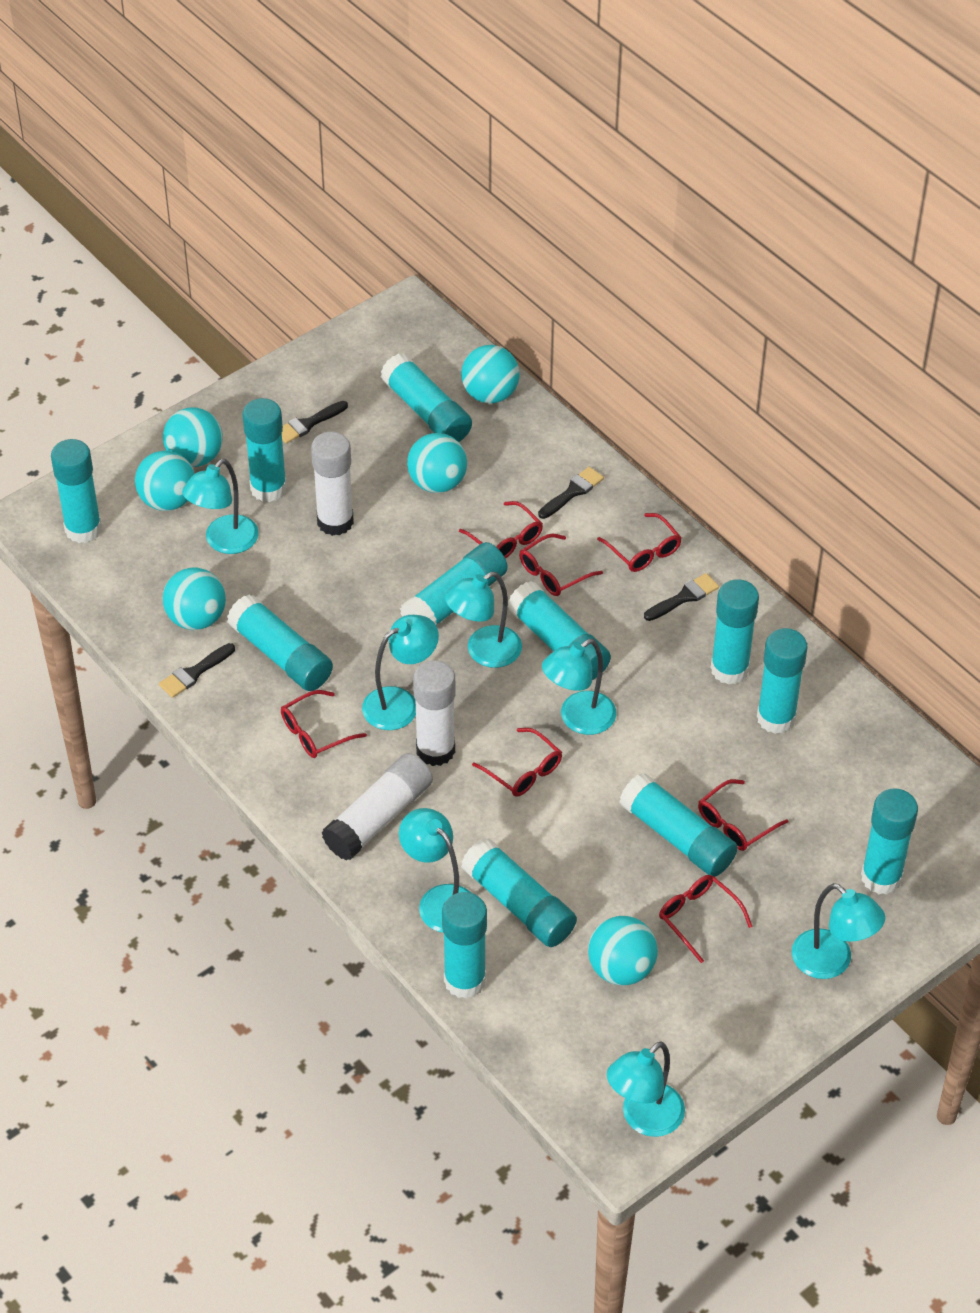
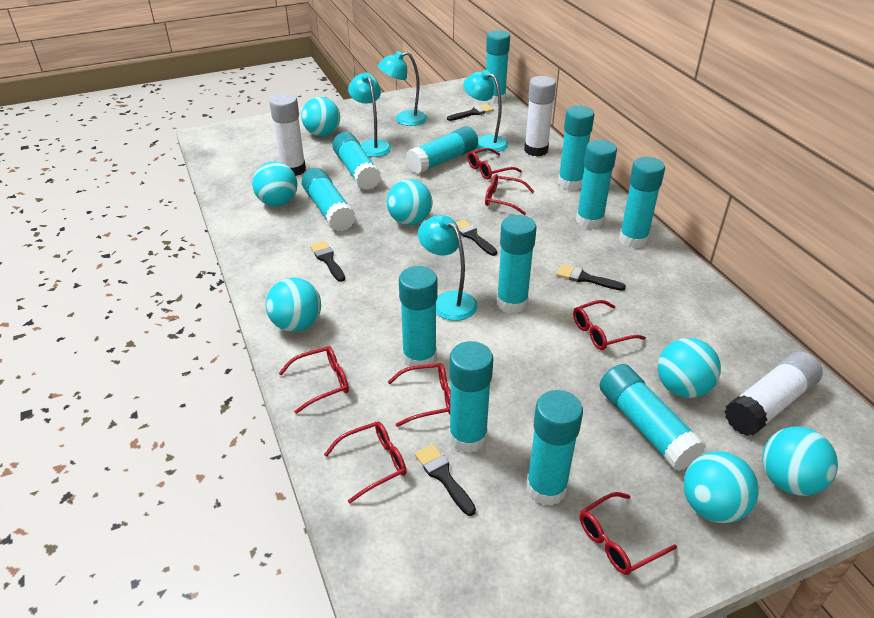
black brush: 4 -> 5
turquoise ball: 6 -> 7
turquoise lamp: 7 -> 4

